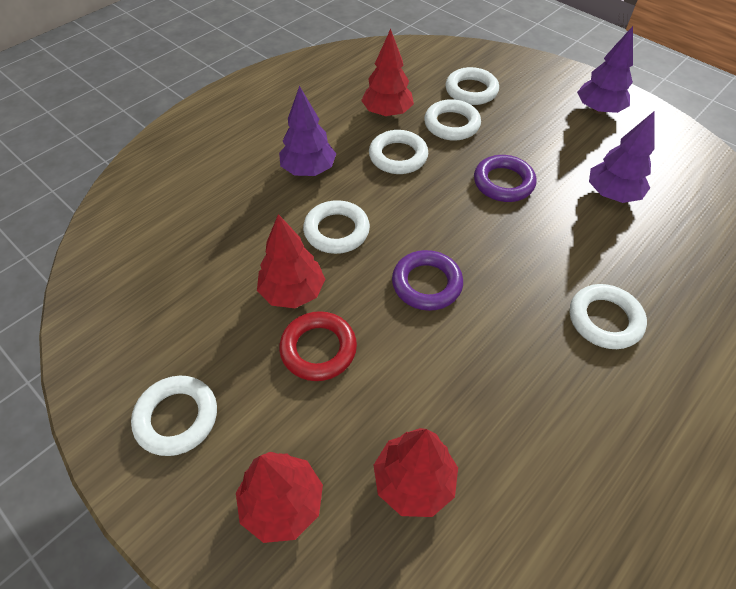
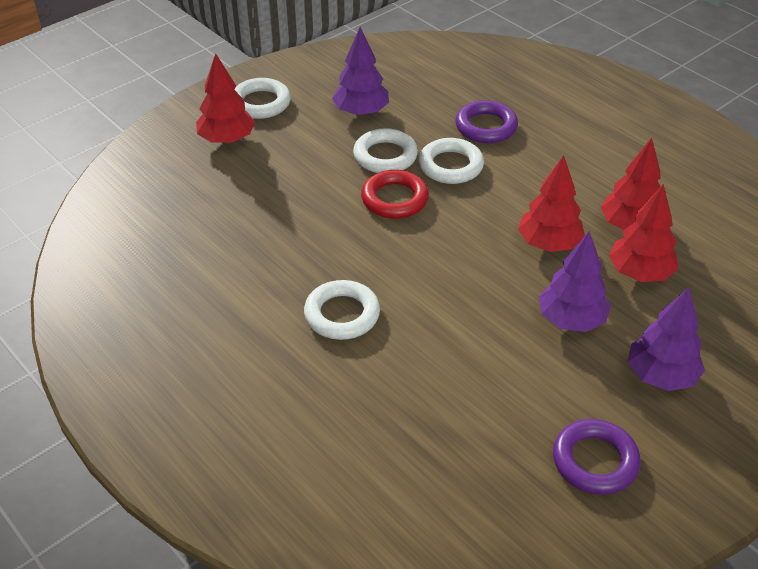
white ring: 6 -> 4

